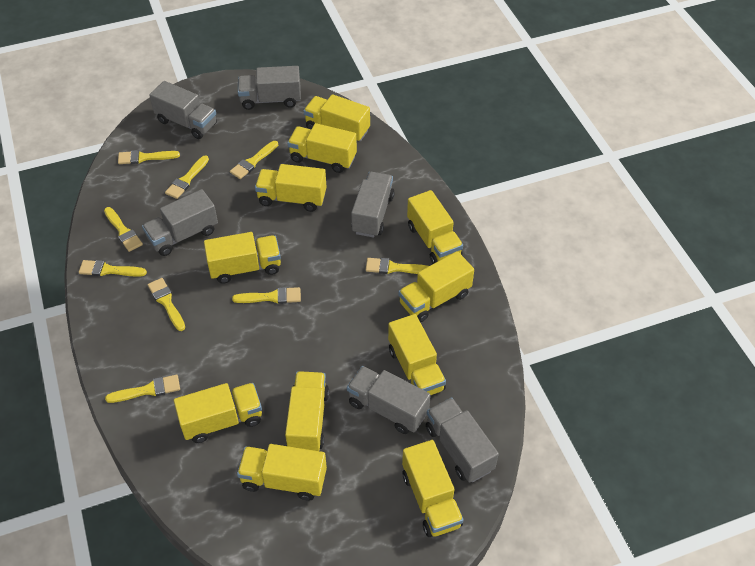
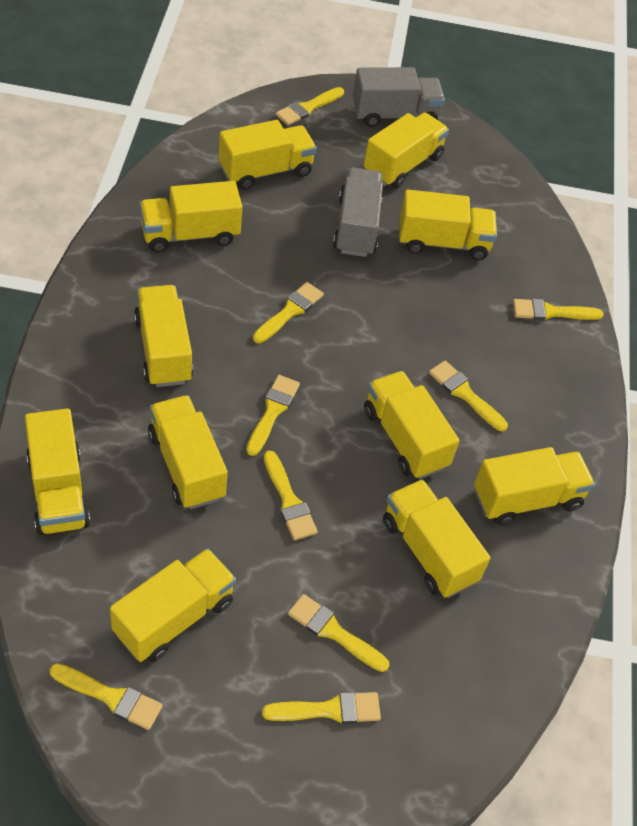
grey truck: 6 -> 2

